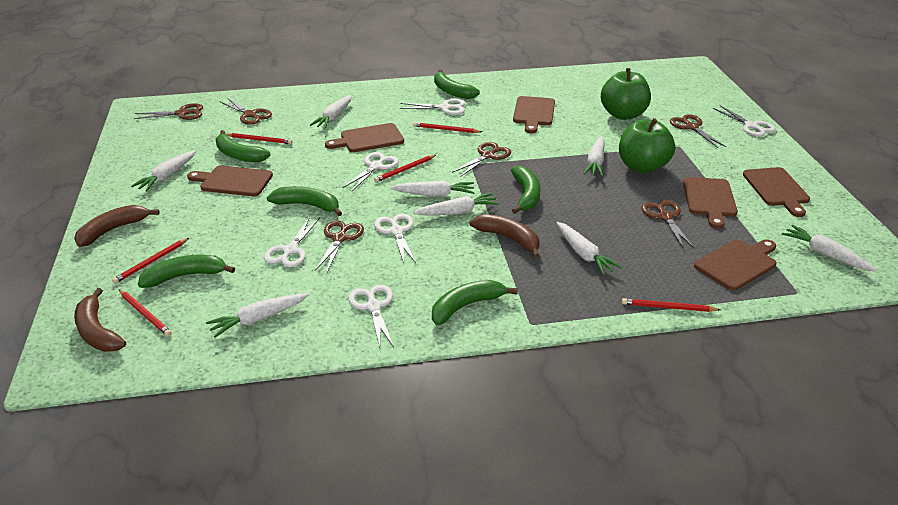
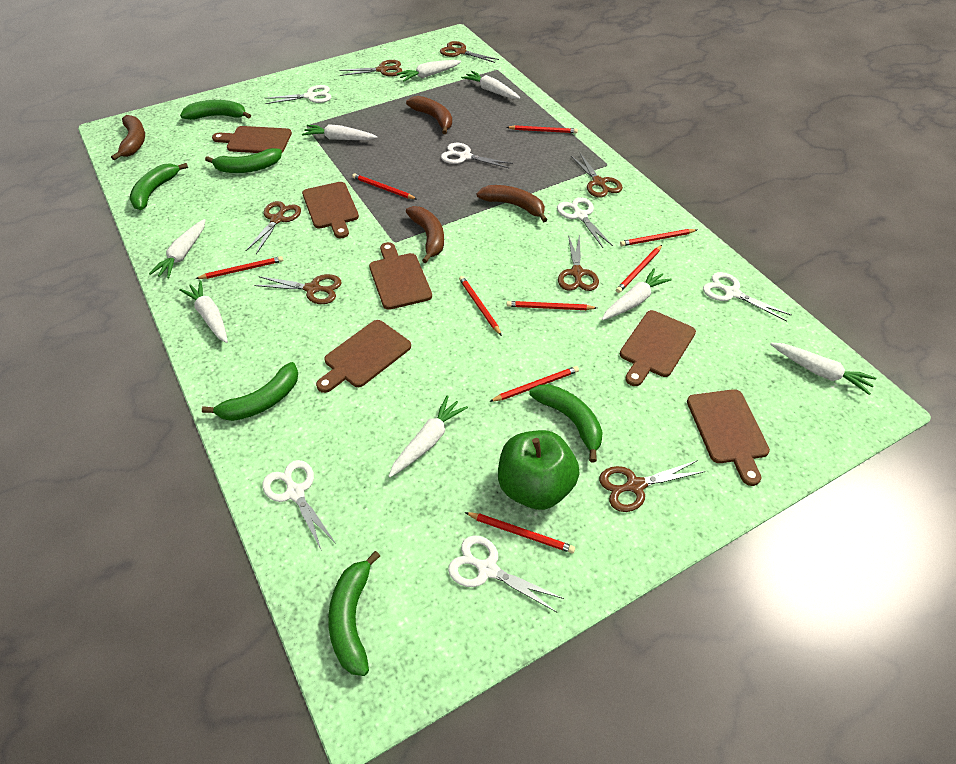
brown banana: 3 -> 4
brown scissors: 6 -> 7
green apple: 2 -> 1
red pencil: 6 -> 9

